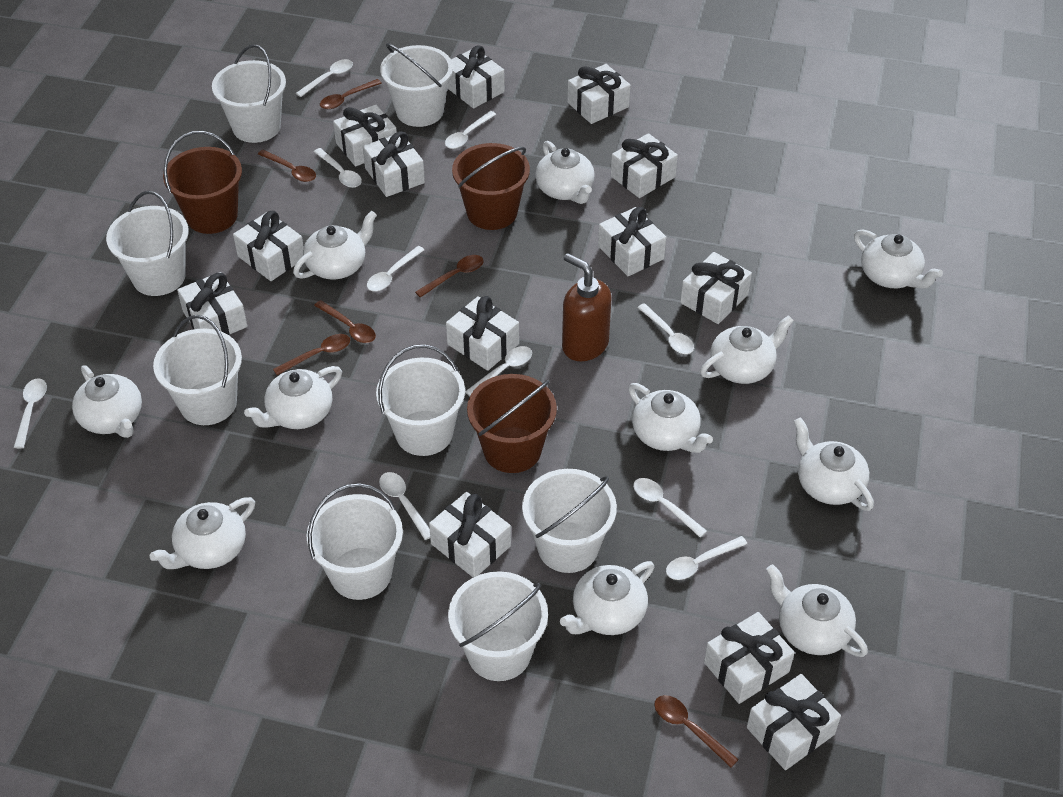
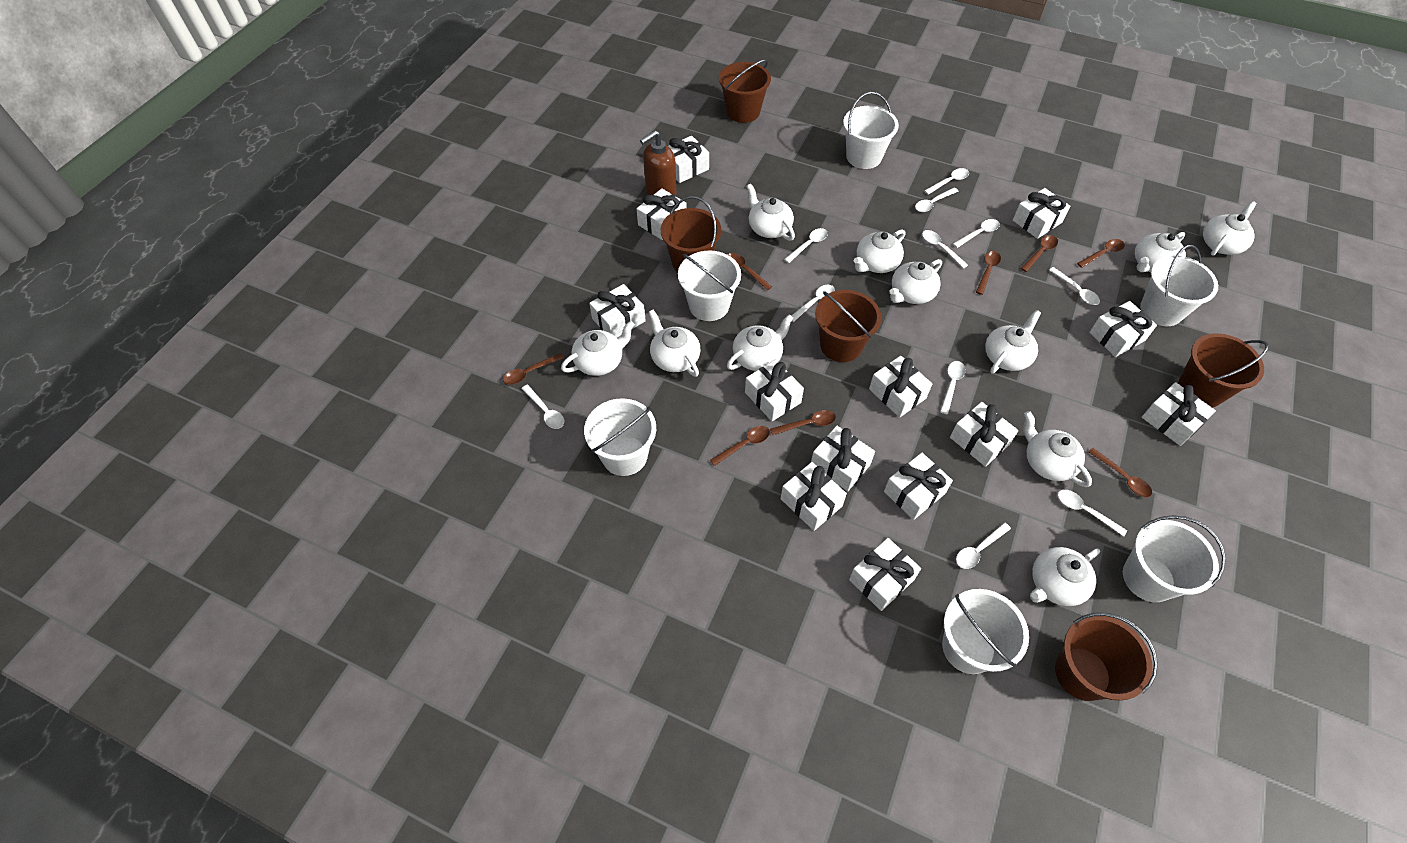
brown bucket: 3 -> 5
brown spoon: 6 -> 8
white bucket: 8 -> 6
white spoon: 10 -> 11

